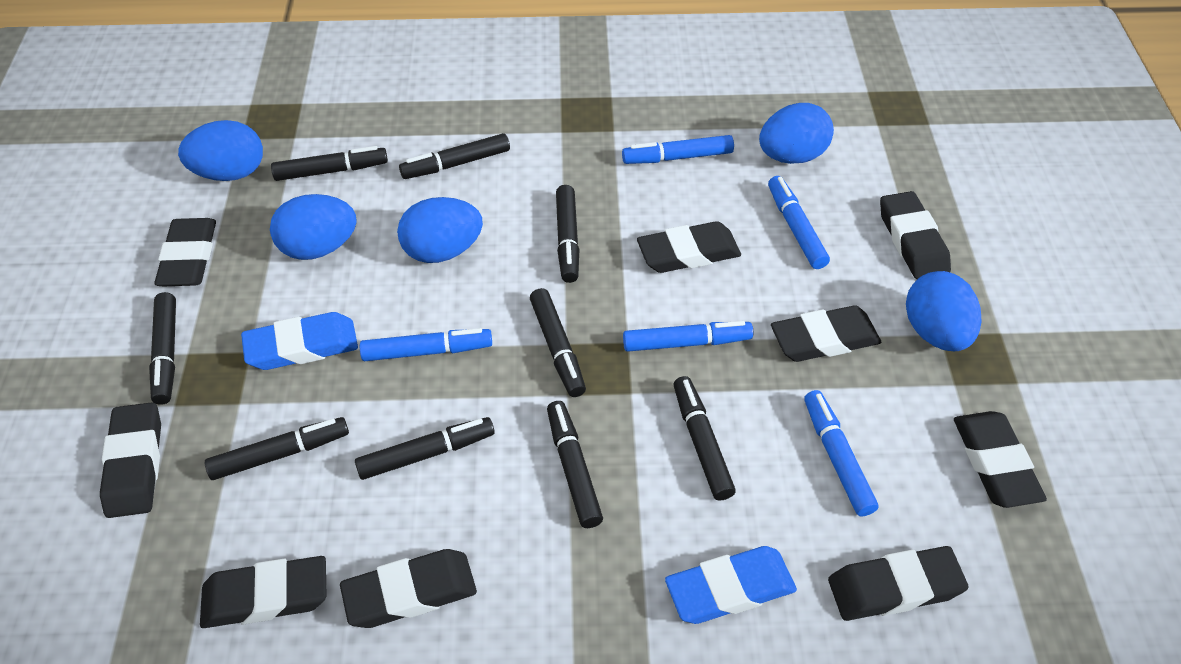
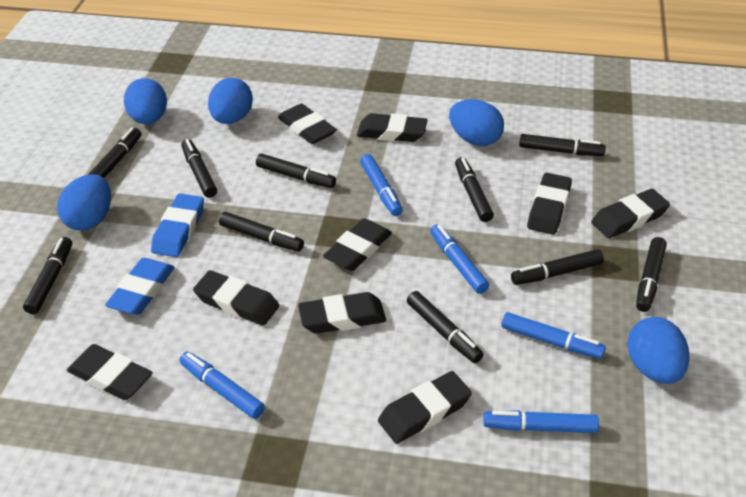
black marker: 9 -> 10

